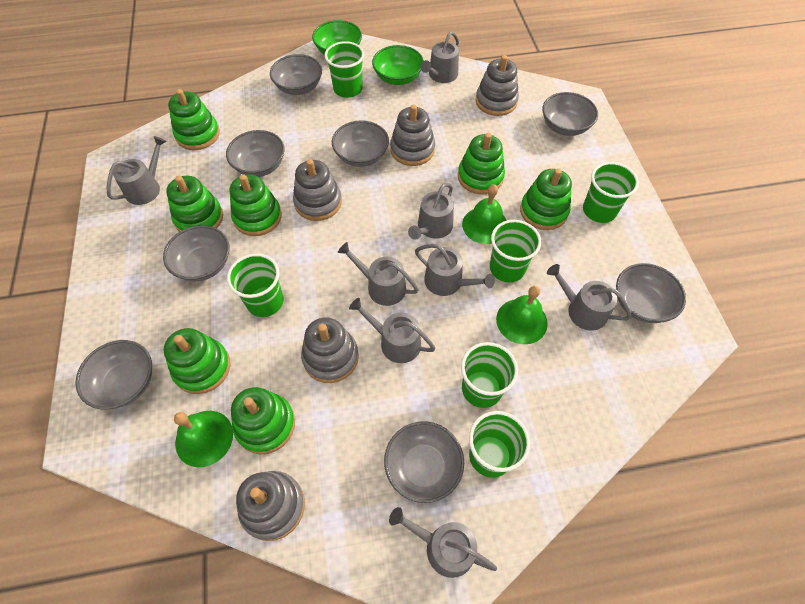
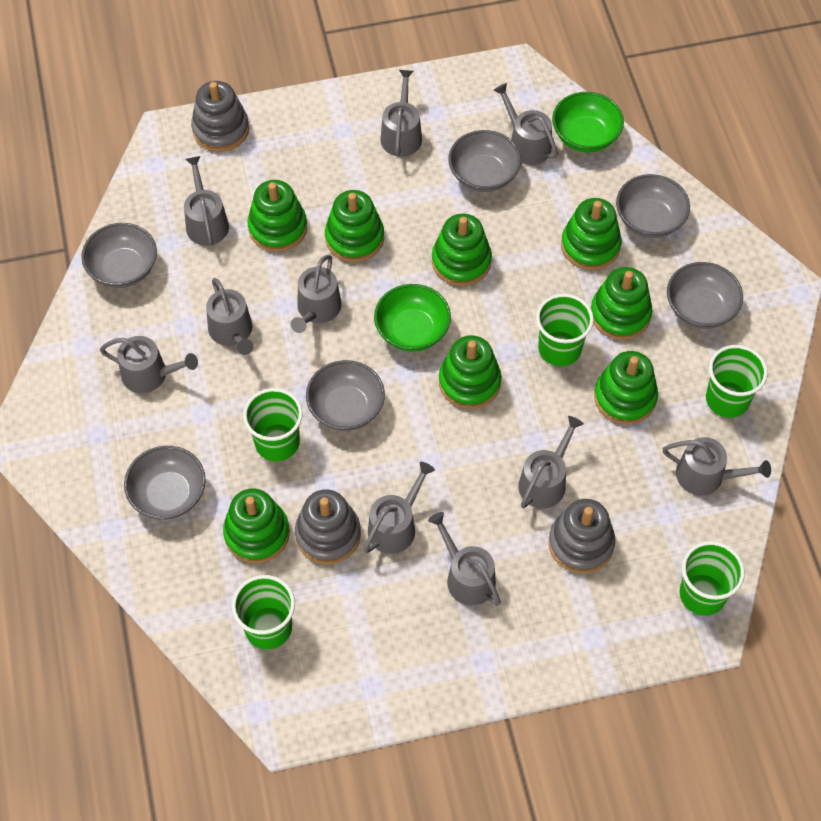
green bell: 3 -> 0
green cup: 6 -> 5
green stacking toy: 7 -> 8
grey bowl: 8 -> 6
grey stacking toy: 5 -> 3
grey watering can: 8 -> 10

